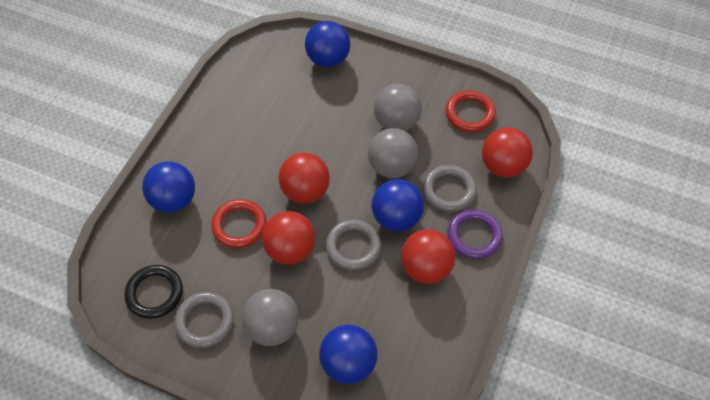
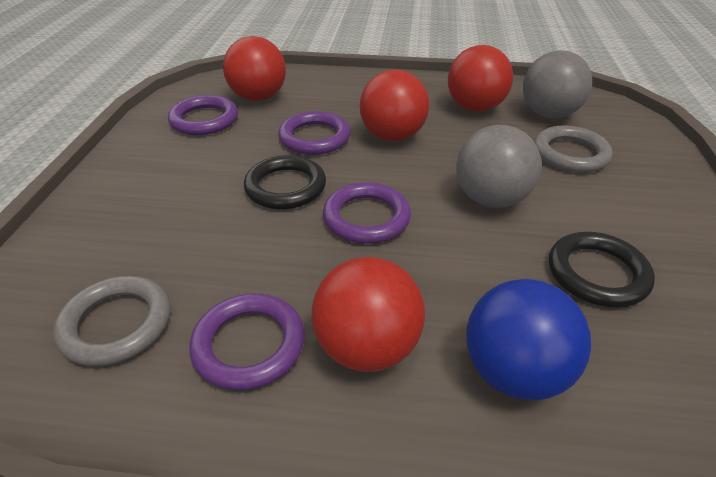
black ring: 1 -> 2
blue ball: 4 -> 1
grey ball: 3 -> 2
grey ring: 3 -> 2
purple ring: 1 -> 4
red ring: 2 -> 0

